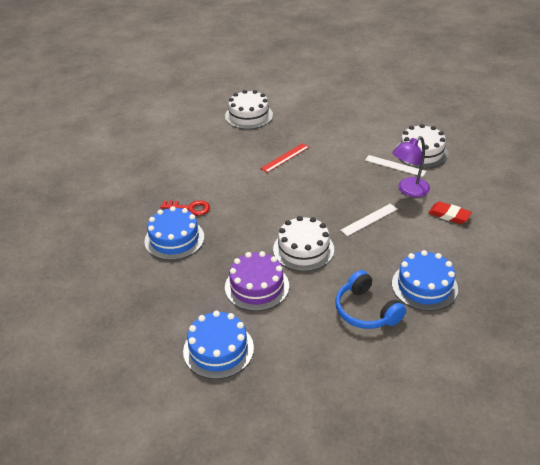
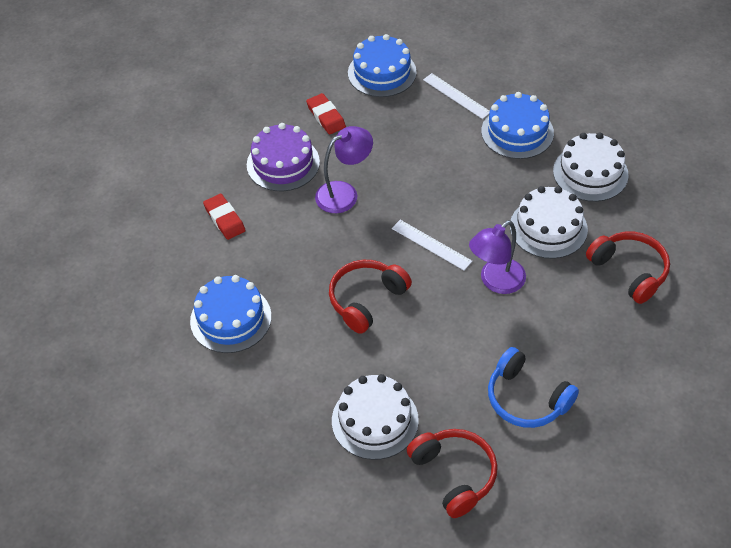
purple lamp: 1 -> 2
red eraser: 1 -> 2
red headphones: 0 -> 3
red key: 1 -> 0
red ruler: 1 -> 0

